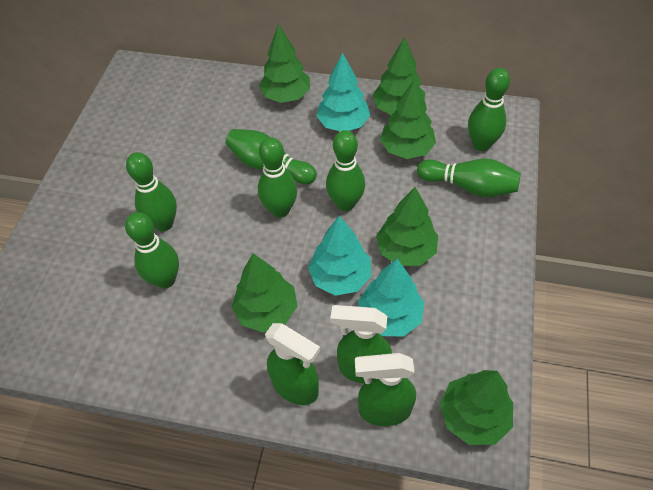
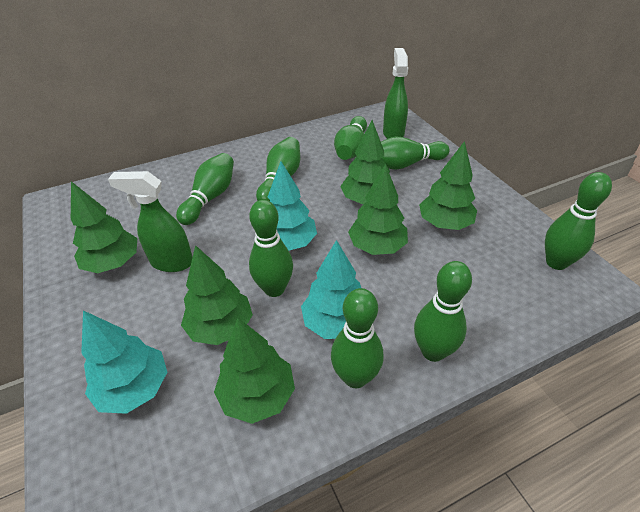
green bowling pin: 7 -> 8
green spray bottle: 3 -> 2

